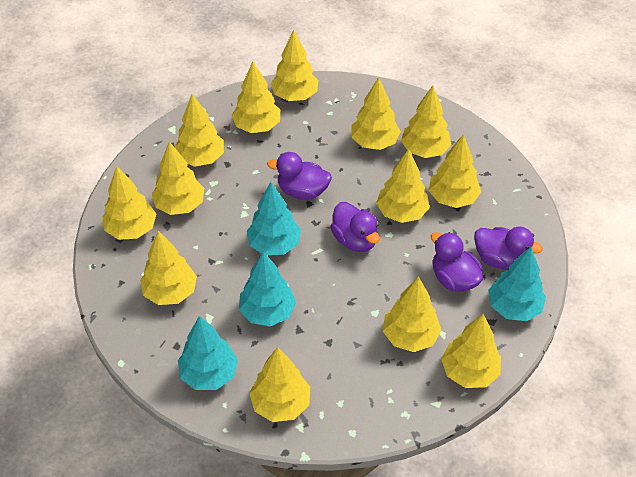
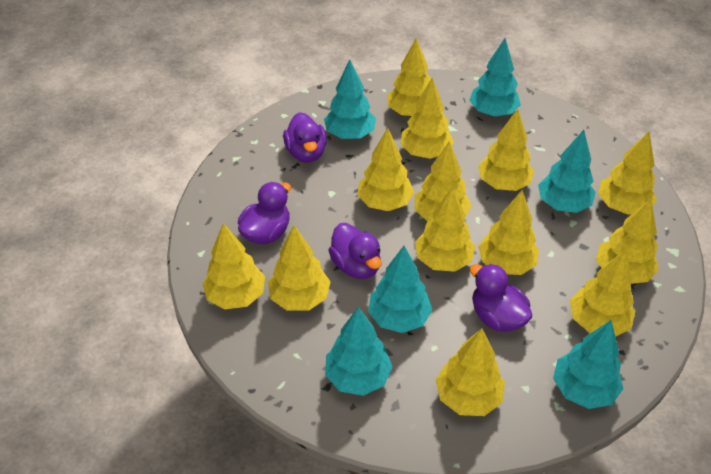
turquoise tree: 4 -> 6

